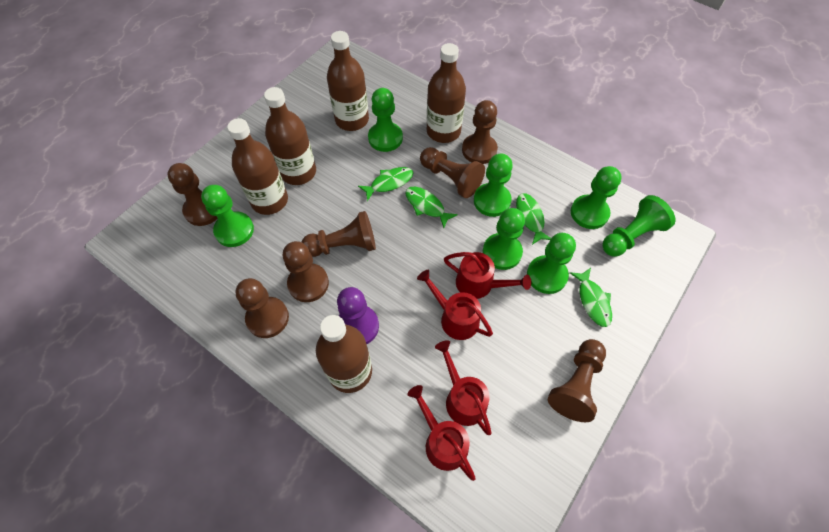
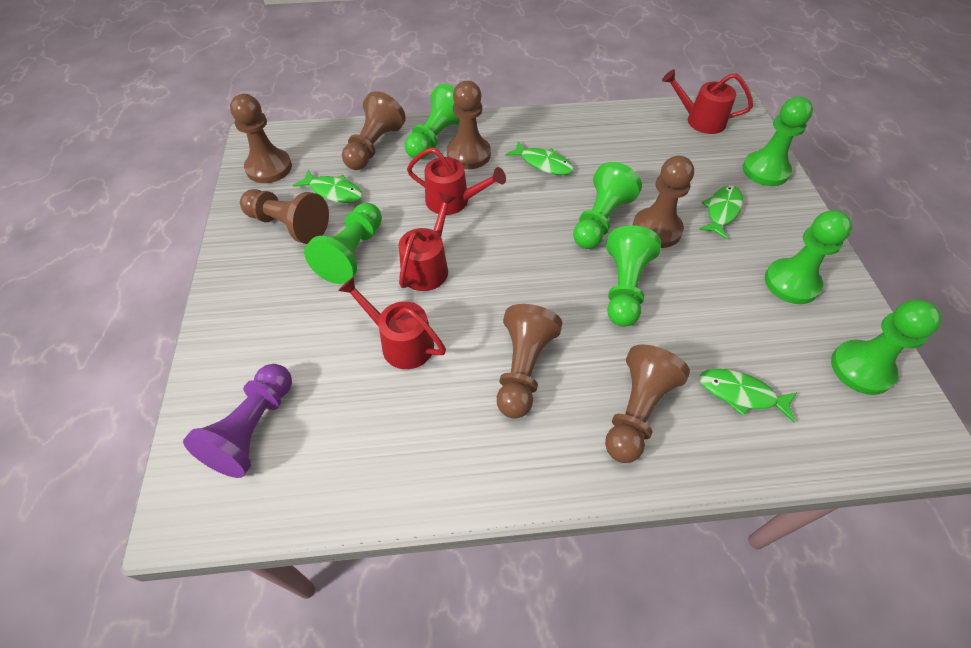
brown bottle: 5 -> 0

